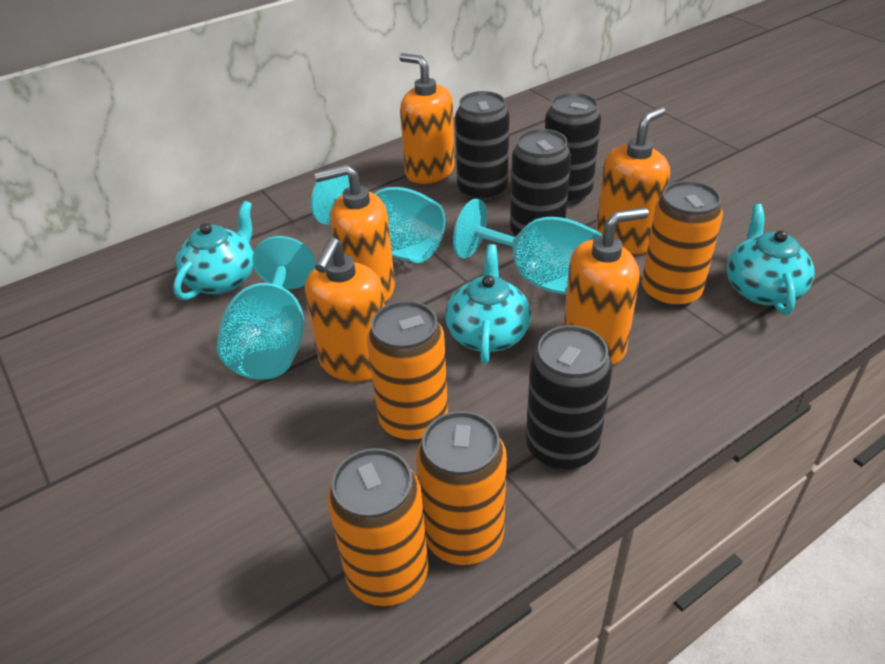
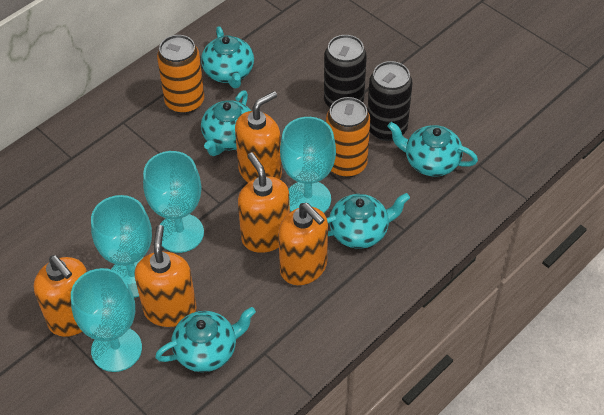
black can: 4 -> 2
orange can: 4 -> 2
turquoise goblet: 3 -> 4
turquoise teapot: 3 -> 5

